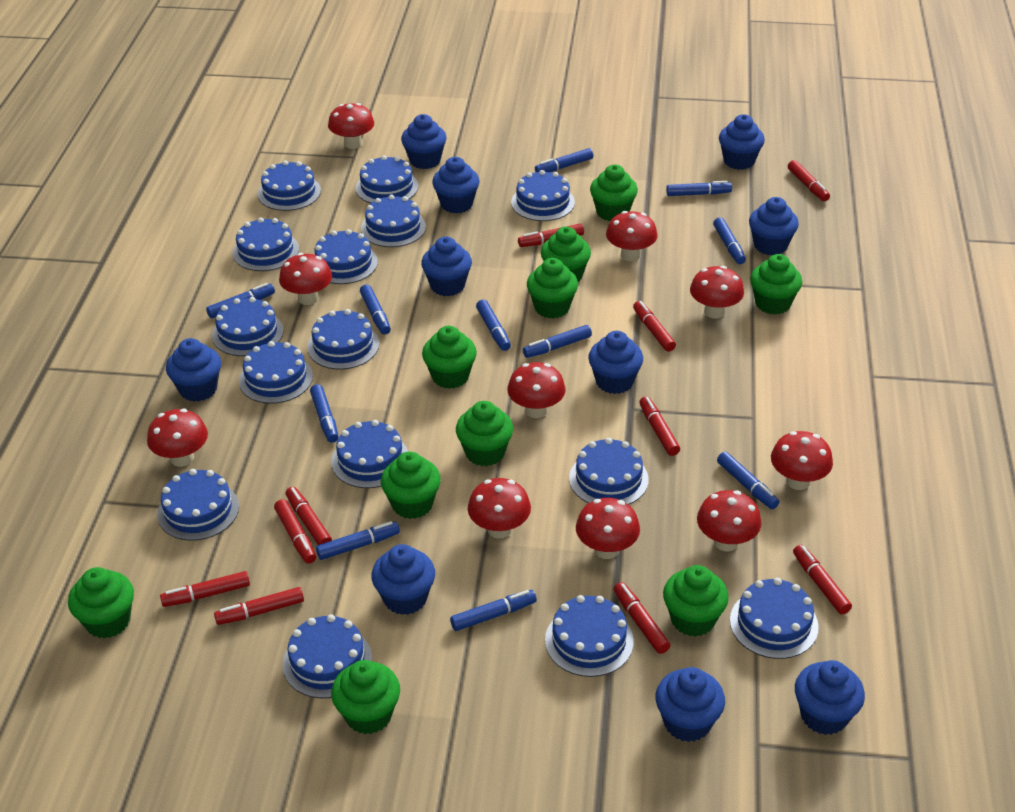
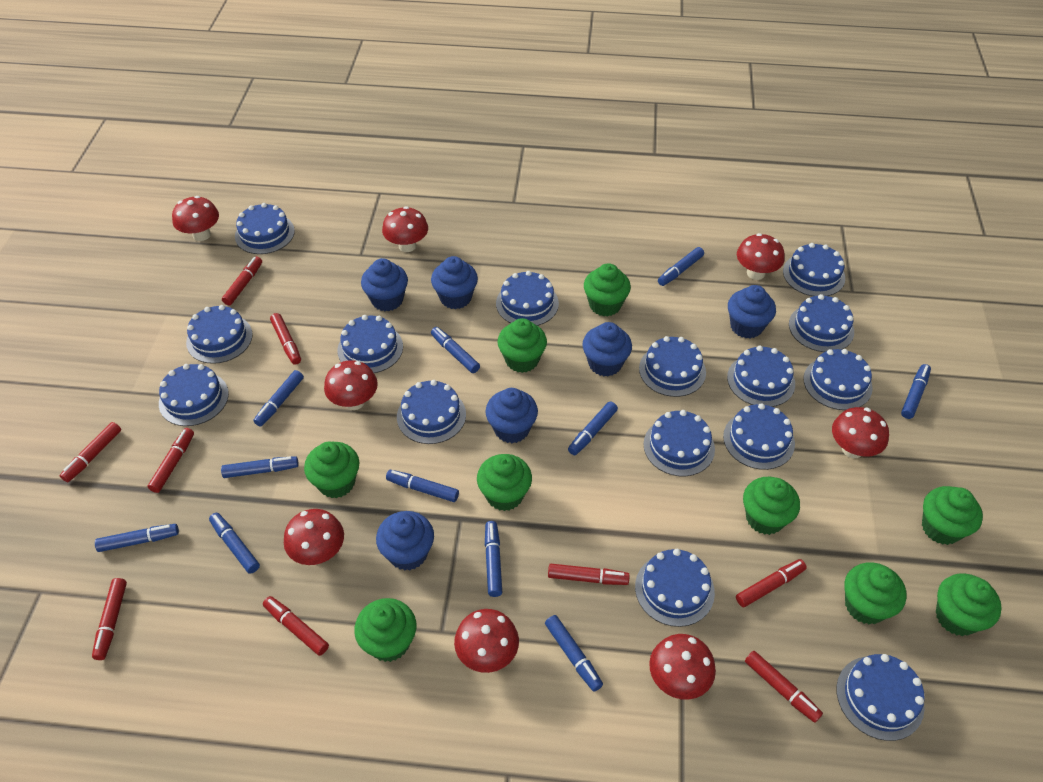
blue cupcake: 10 -> 6
green cupcake: 10 -> 9
red marker: 10 -> 9
red mushroom: 10 -> 8

